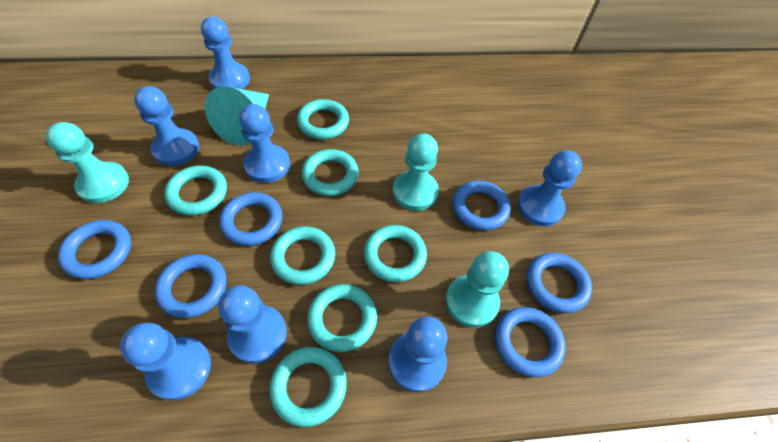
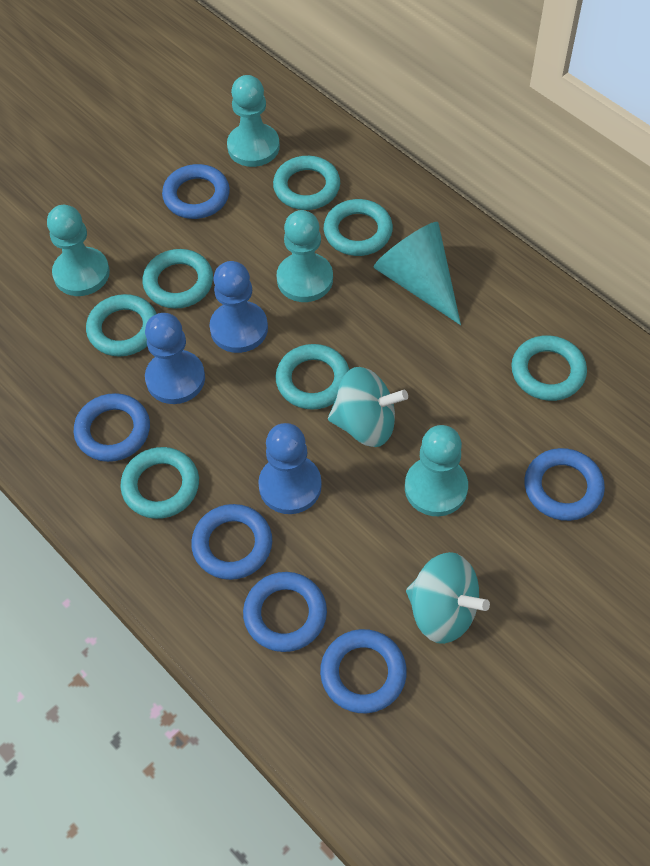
blue pawn: 7 -> 3
turquoise pawn: 3 -> 4
turquoise spinning top: 0 -> 2

